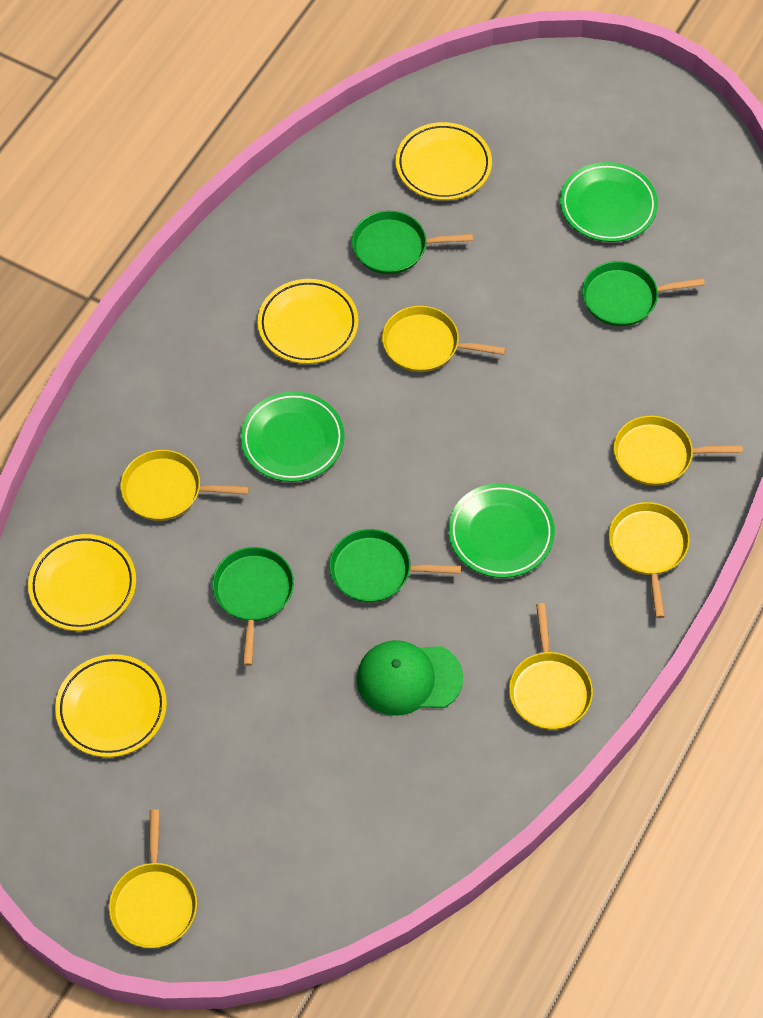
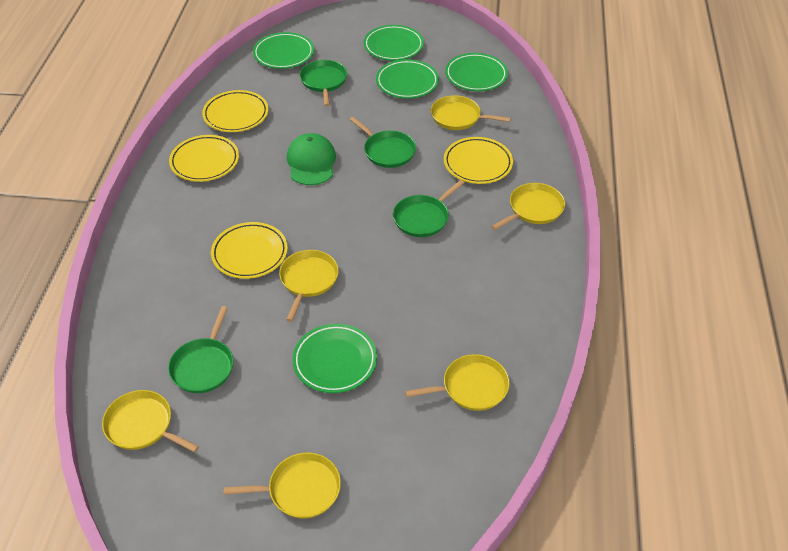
green plate: 3 -> 5

